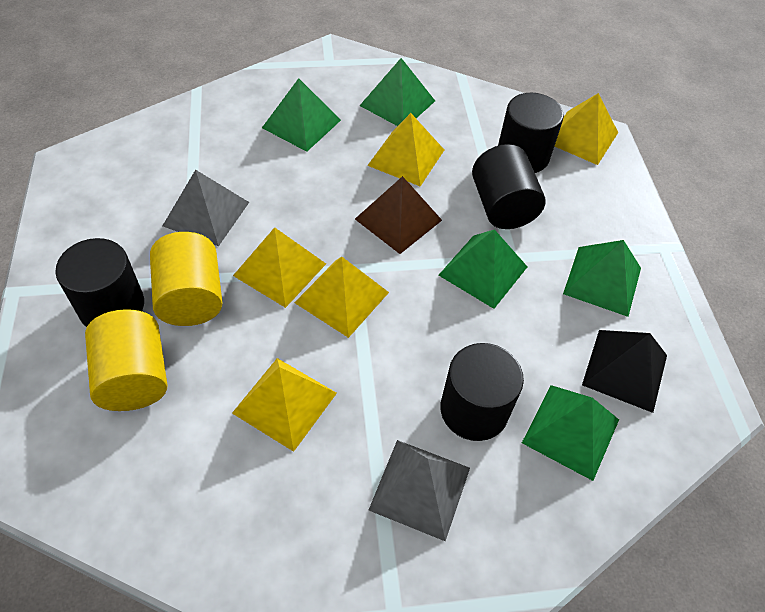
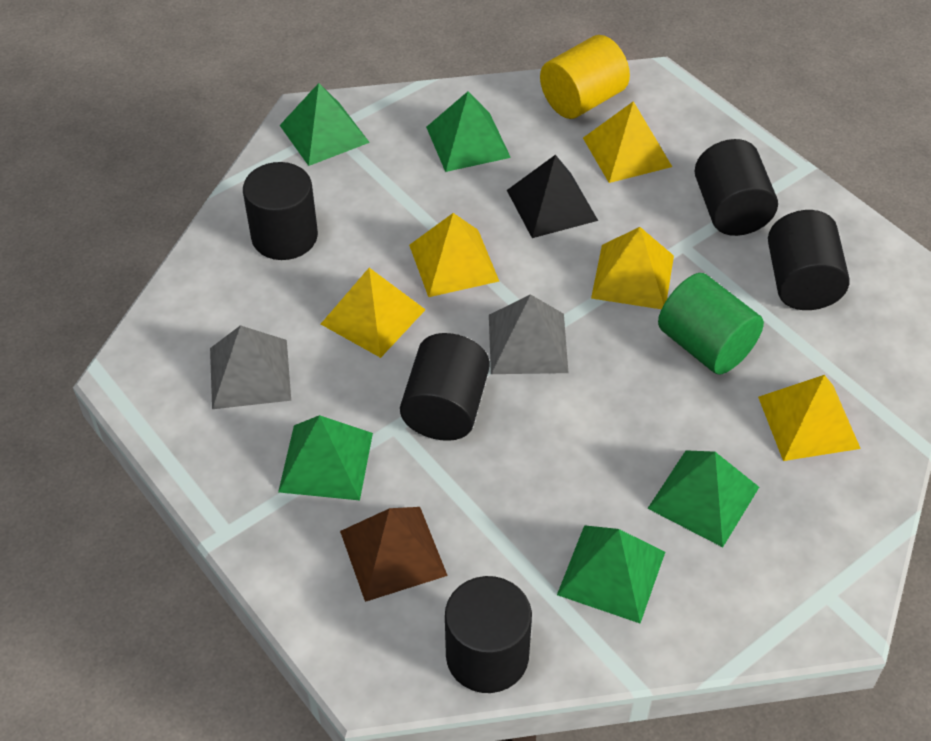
black cylinder: 4 -> 5
green cylinder: 0 -> 1
yellow cylinder: 2 -> 1

